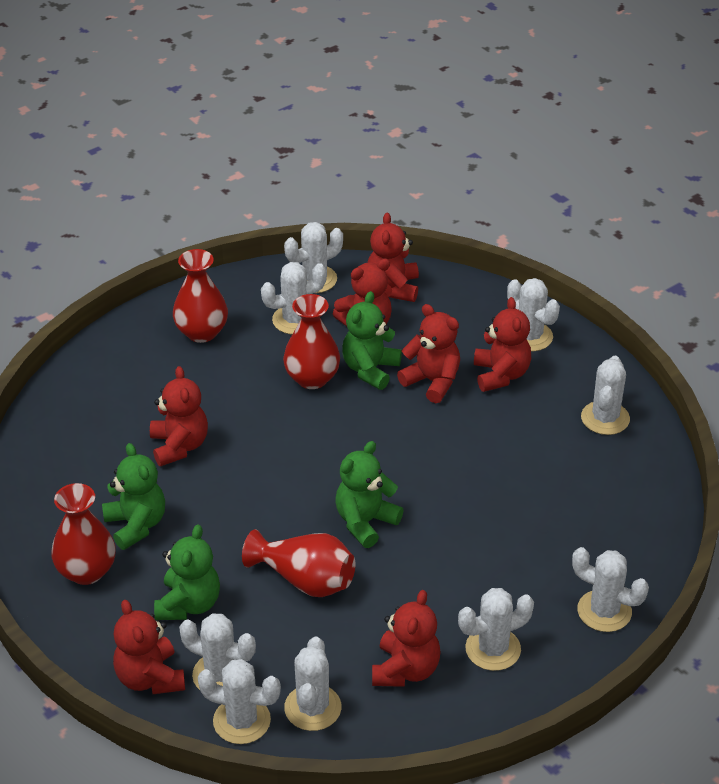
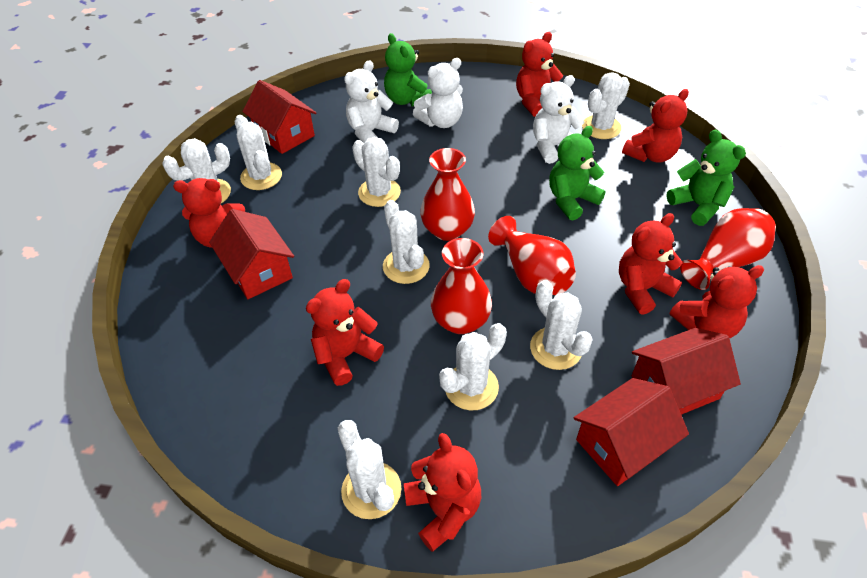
green teddy bear: 4 -> 3
red house: 0 -> 4
white cactus: 9 -> 8
white teddy bear: 0 -> 3

